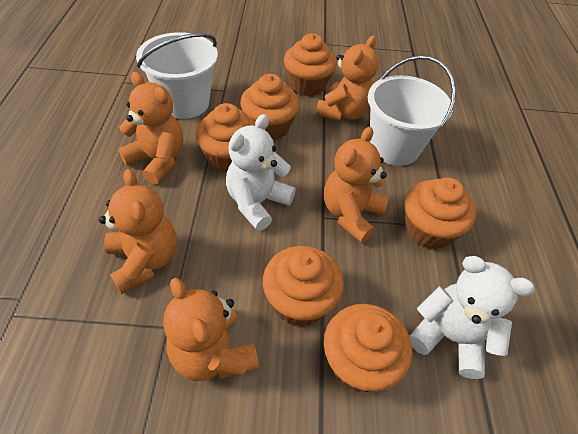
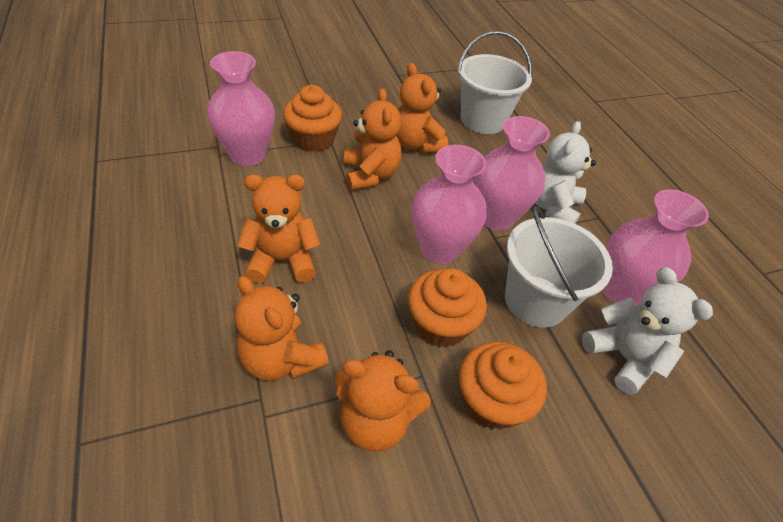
orange cupcake: 6 -> 3
pink vase: 0 -> 4

